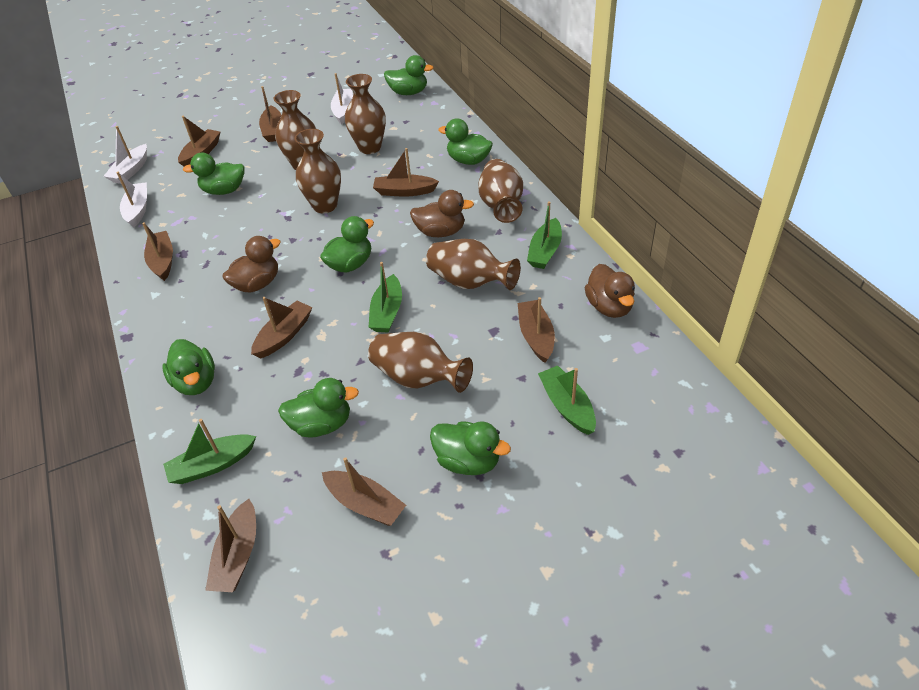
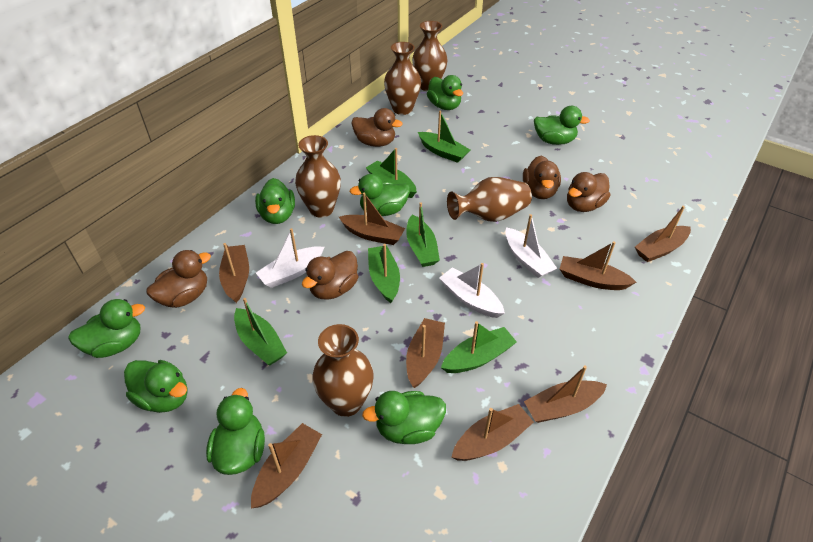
brown duck: 3 -> 5
brown vase: 6 -> 5
green boat: 4 -> 6
green duck: 7 -> 8

